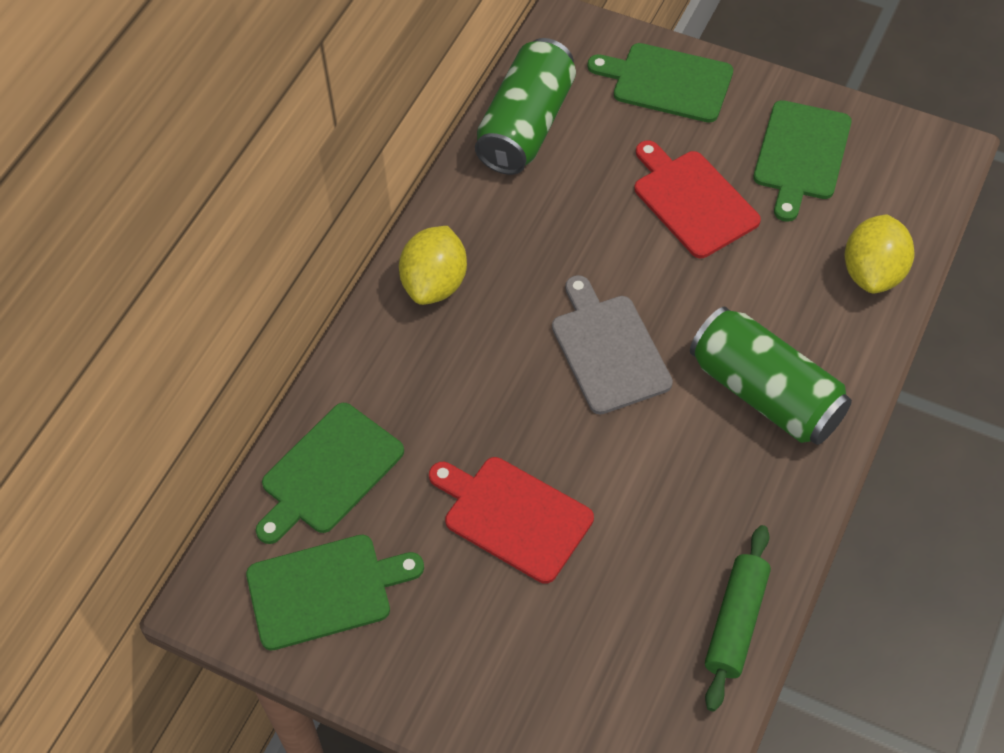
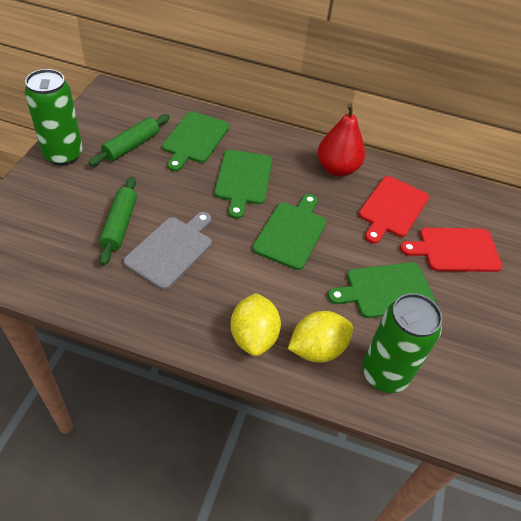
green rolling pin: 1 -> 2
red pear: 0 -> 1

